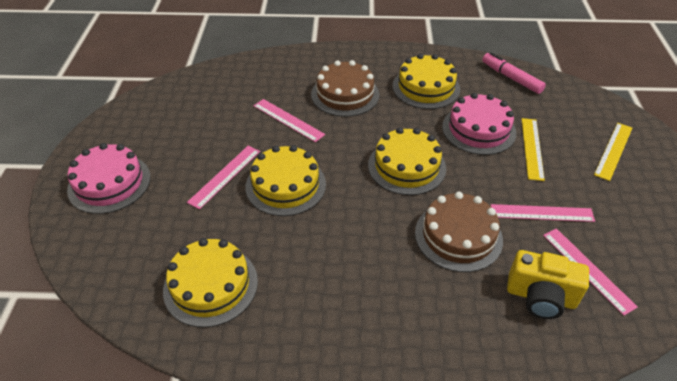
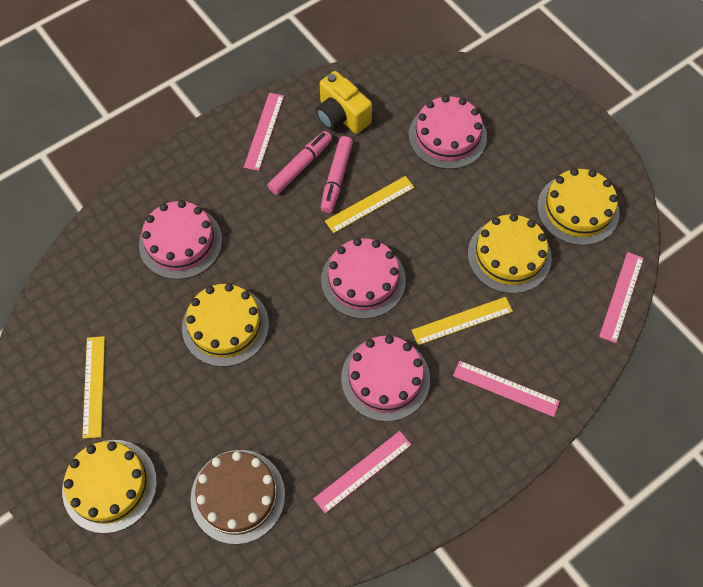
brown cake: 2 -> 1
pink cake: 2 -> 4
pink marker: 1 -> 2
yellow ruler: 2 -> 3

